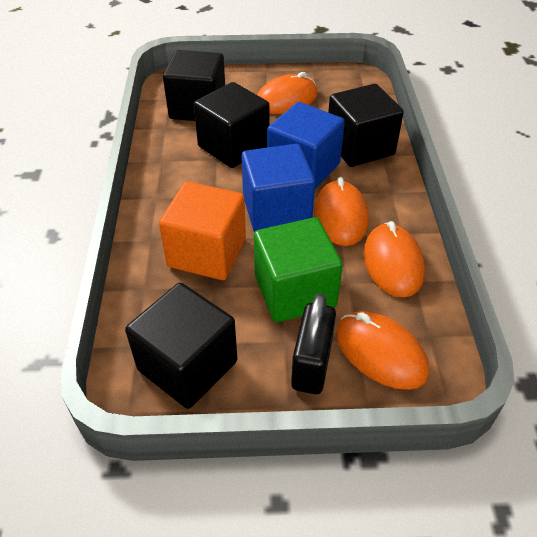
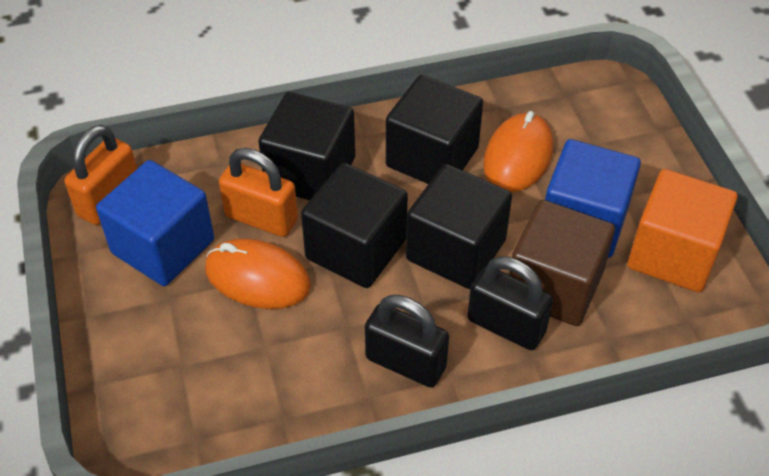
black padlock: 1 -> 2
brown cube: 0 -> 1
green cube: 1 -> 0
orange mouse: 4 -> 2
orange padlock: 0 -> 2

